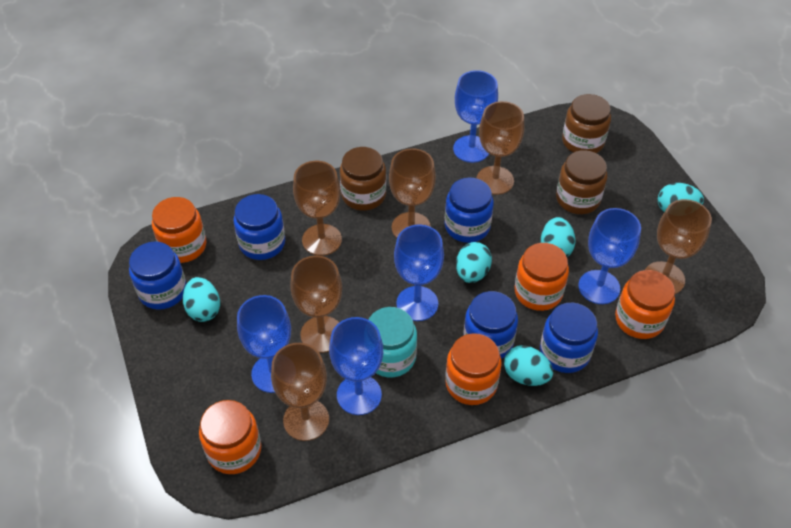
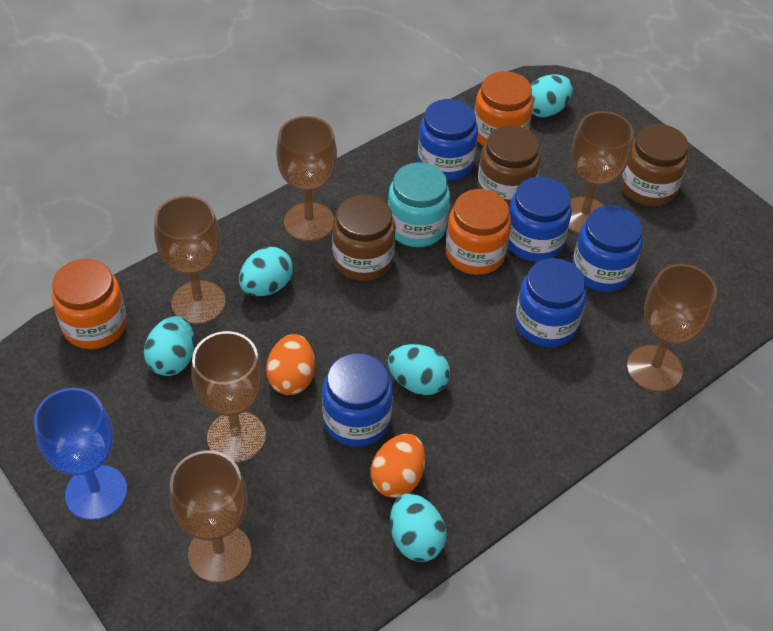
blue goblet: 5 -> 1
orange egg: 0 -> 2
orange jar: 5 -> 3

